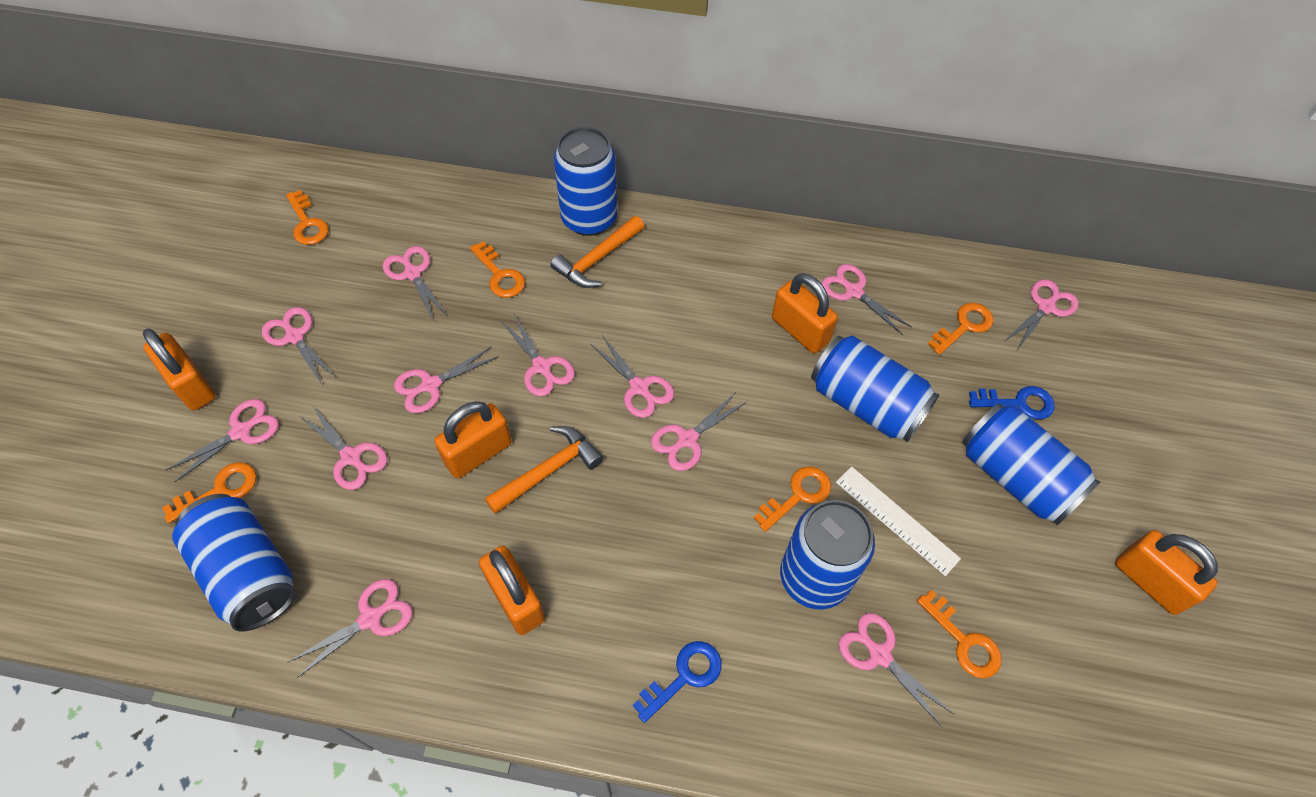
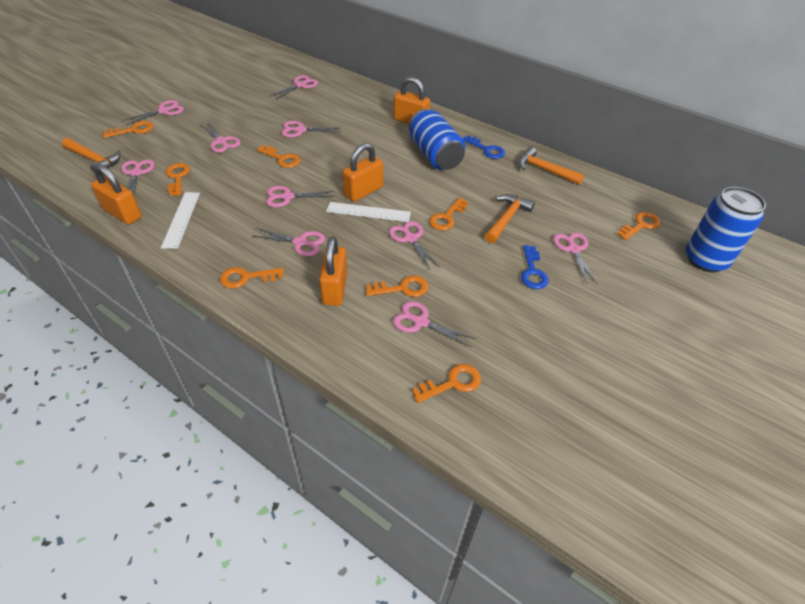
blue can: 5 -> 2
orange hammer: 2 -> 3
orange key: 6 -> 8
orange padlock: 5 -> 4
pink scissors: 12 -> 10
white ruler: 1 -> 2

